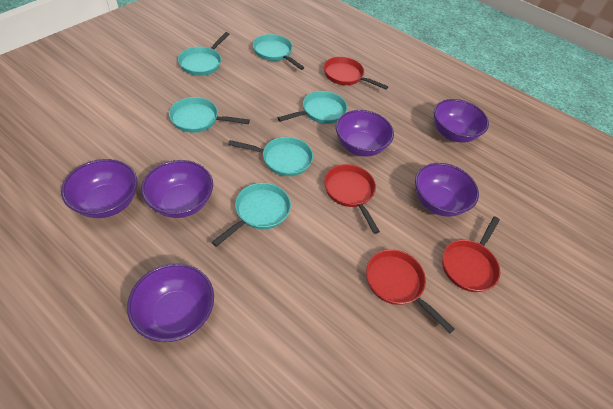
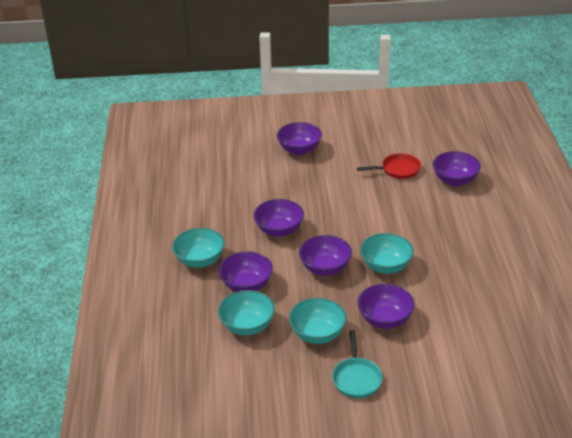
red pan: 4 -> 1
turquoise bowl: 0 -> 4
turquoise pan: 6 -> 1

